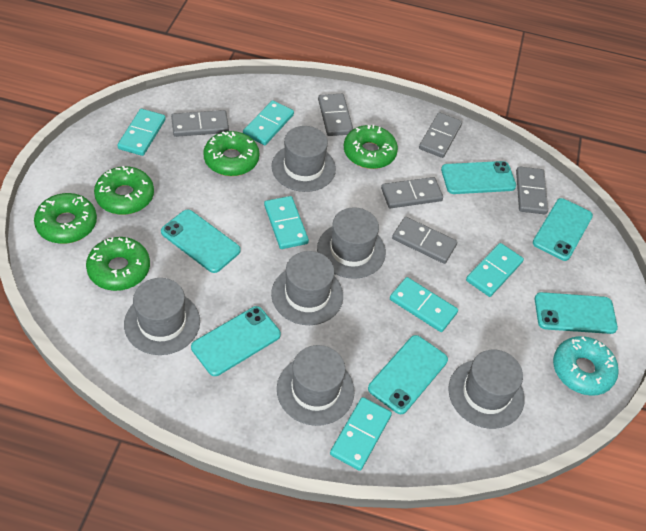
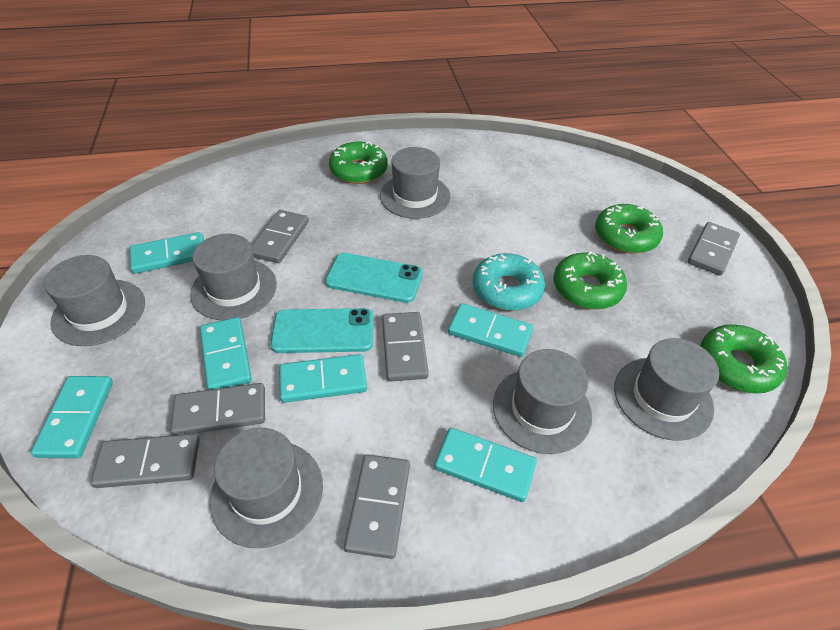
green donut: 5 -> 4
turquoise phone: 6 -> 2

